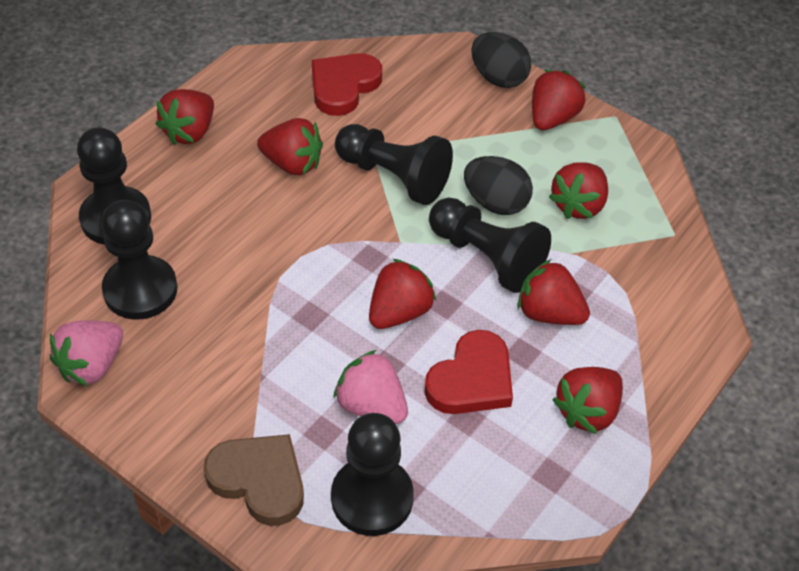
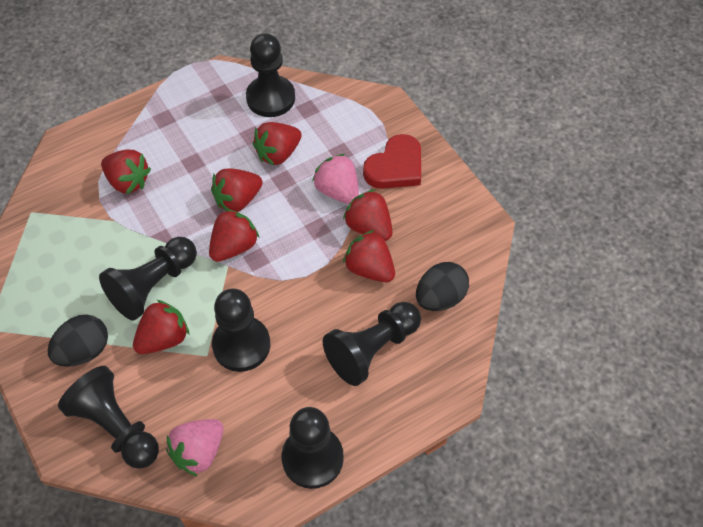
black pawn: 5 -> 6
brown heart: 1 -> 0
red heart: 2 -> 1

